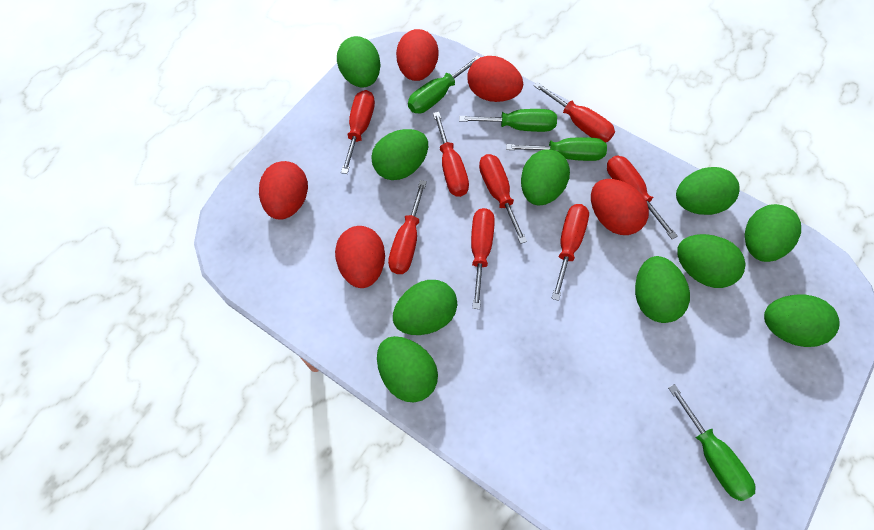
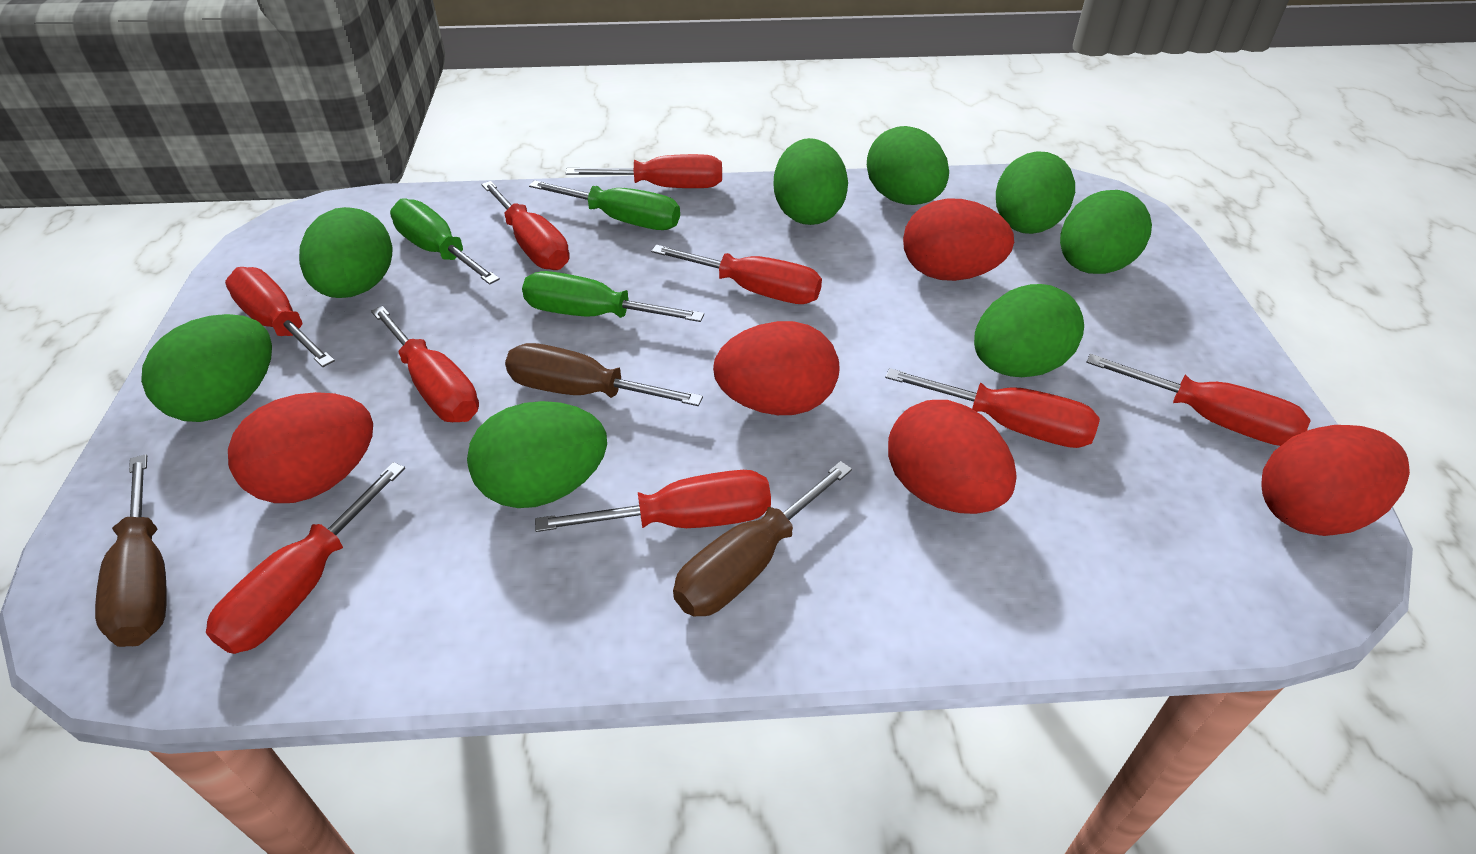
brown screwdriver: 0 -> 3
green egg: 10 -> 8
green screwdriver: 4 -> 3
red screwdriver: 8 -> 9

